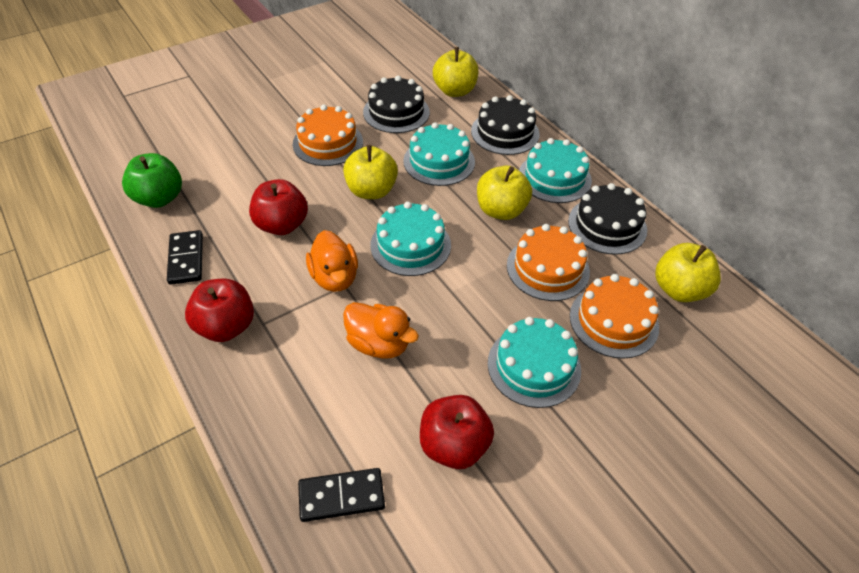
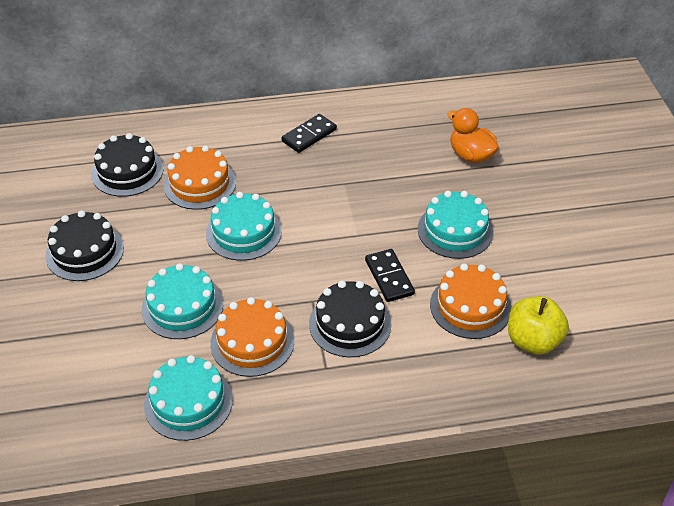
green apple: 1 -> 0
orange duck: 2 -> 1
red apple: 3 -> 0
yellow apple: 4 -> 1

